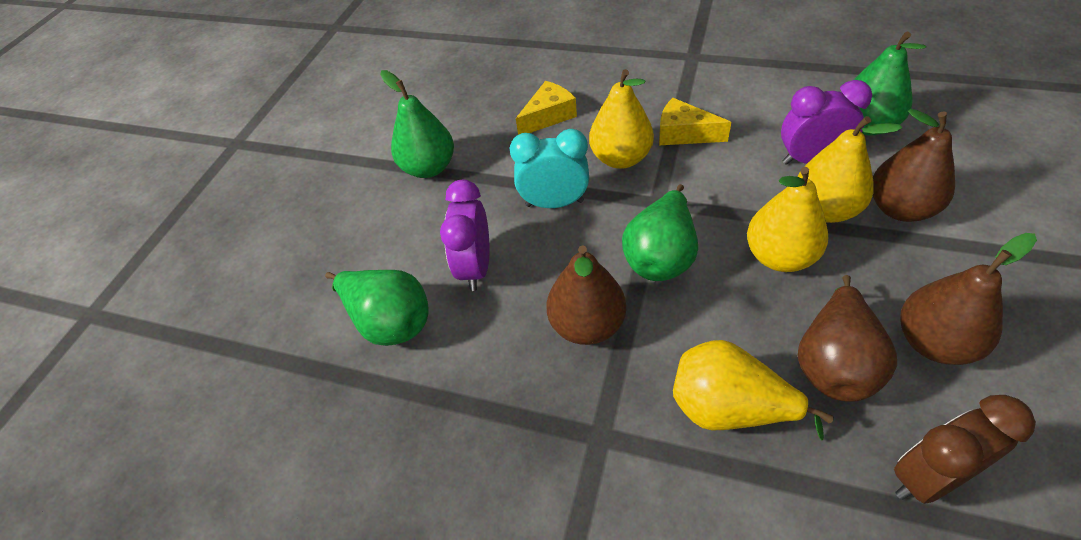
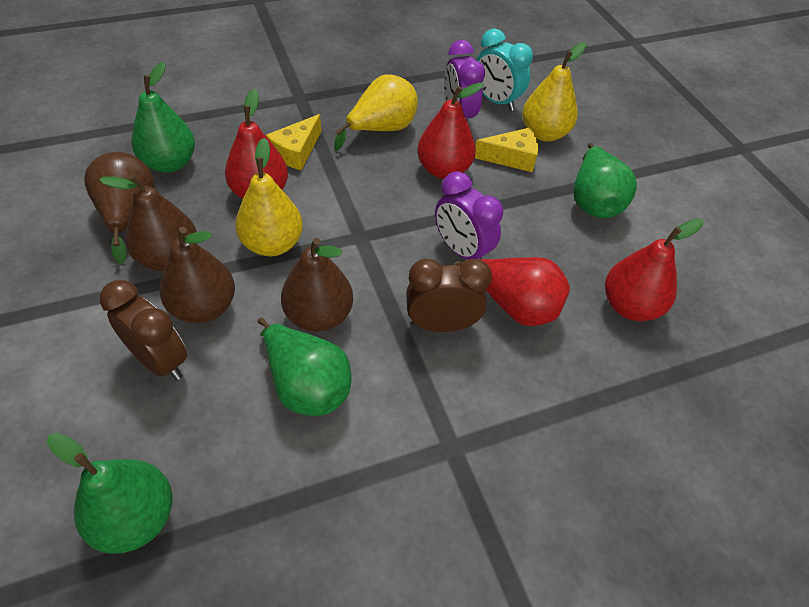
brown clock: 1 -> 2
red pear: 0 -> 4
yellow pear: 4 -> 3

